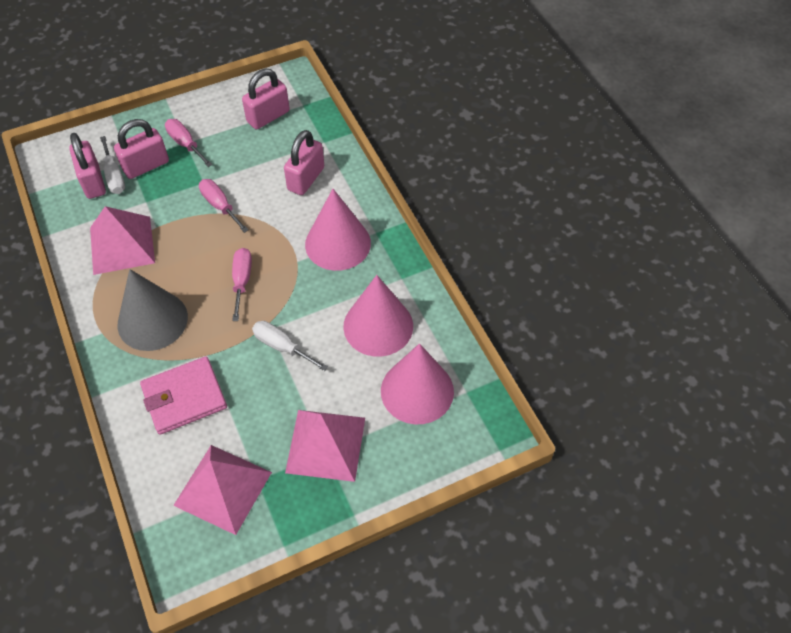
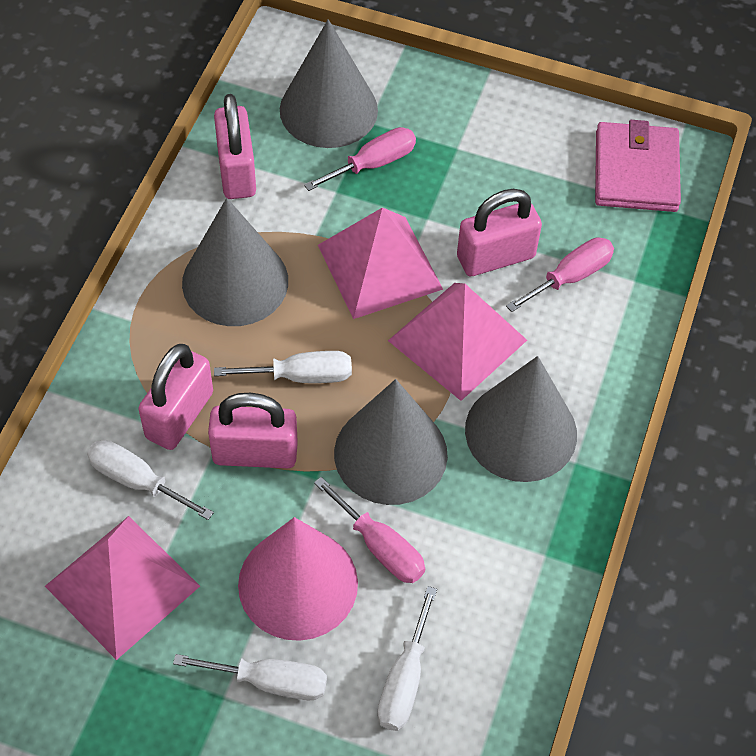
grey cone: 1 -> 4
pink cone: 3 -> 1
white screwdriver: 2 -> 4

